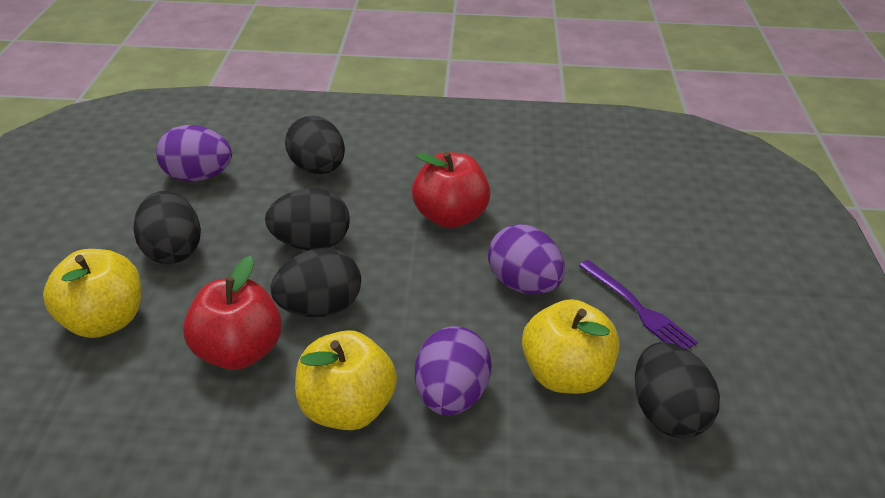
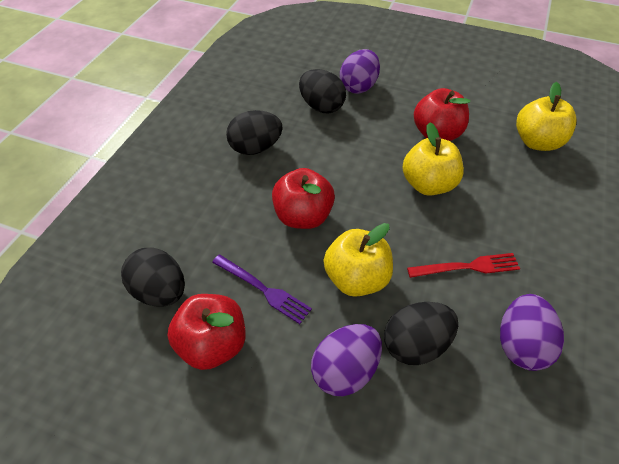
black egg: 5 -> 4
red apple: 2 -> 3
red fork: 0 -> 1

